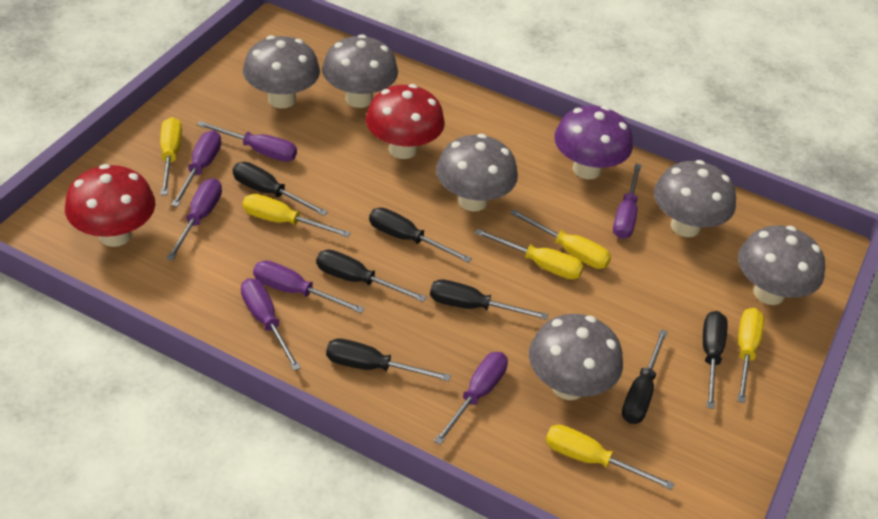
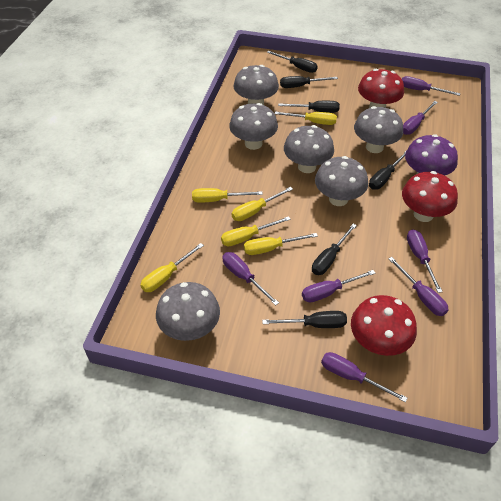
black screwdriver: 7 -> 6
red mushroom: 2 -> 3

